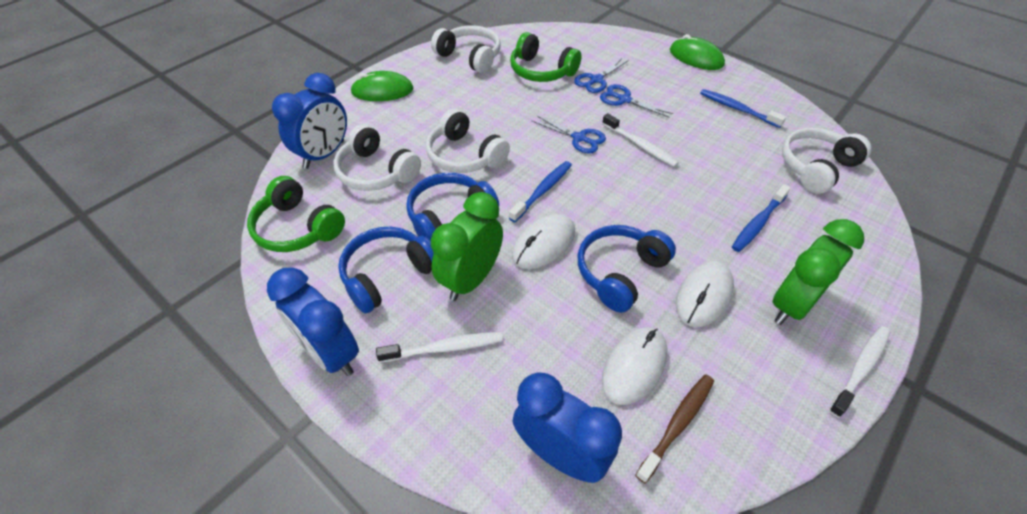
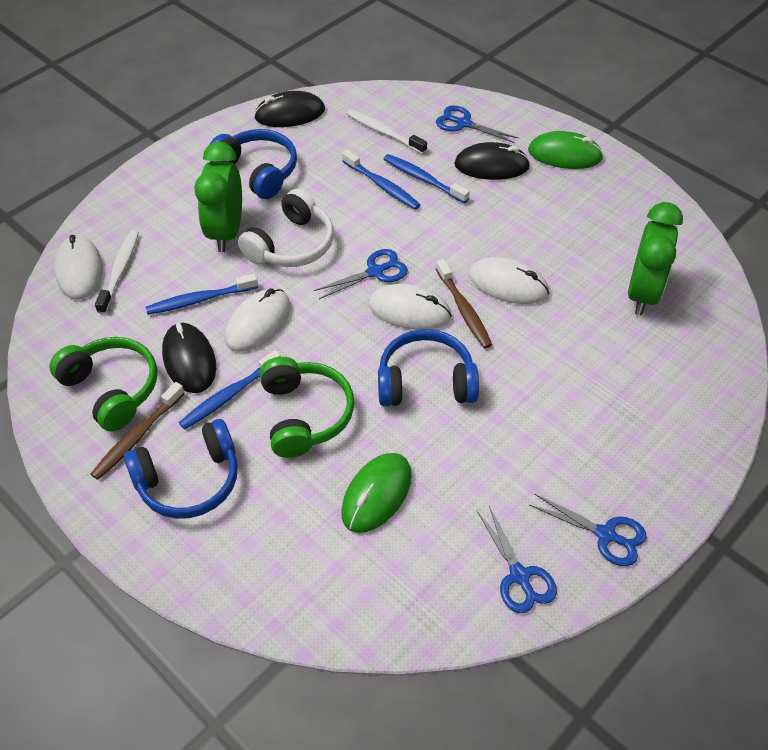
black mouse: 0 -> 3
blue clock: 3 -> 0
blue scissors: 3 -> 4
blue toothbrush: 3 -> 4
brown toothbrush: 1 -> 2
white headphones: 4 -> 1
white mouse: 3 -> 4
white toothbrush: 3 -> 2

